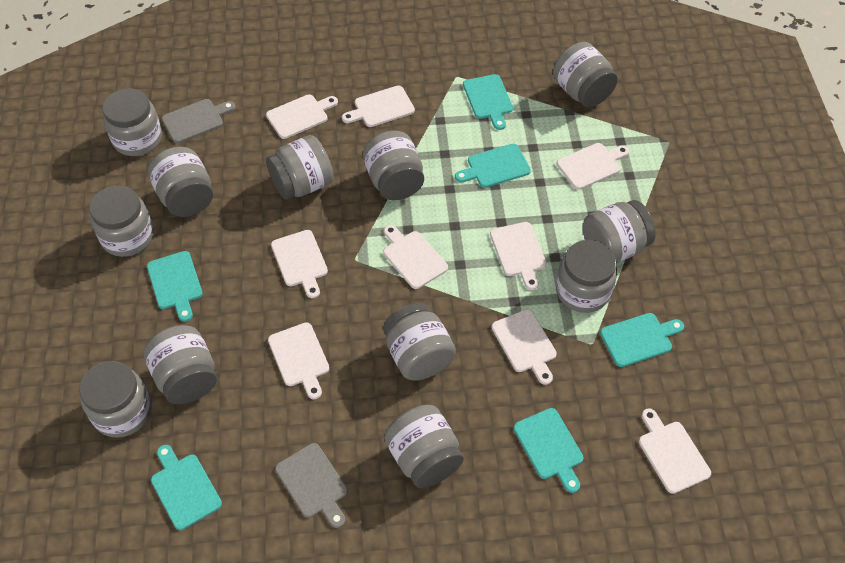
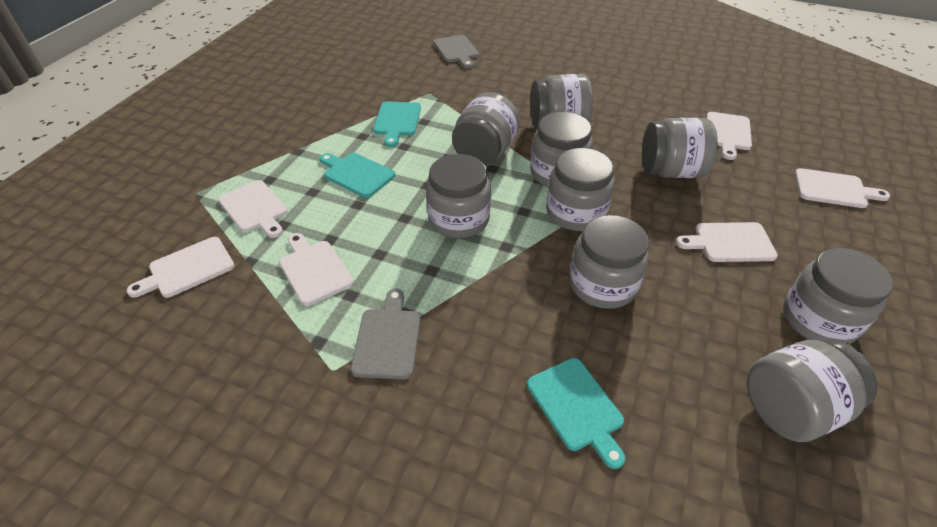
grey jar: 12 -> 9
turquoise cutting board: 6 -> 3
white cutting board: 9 -> 6

